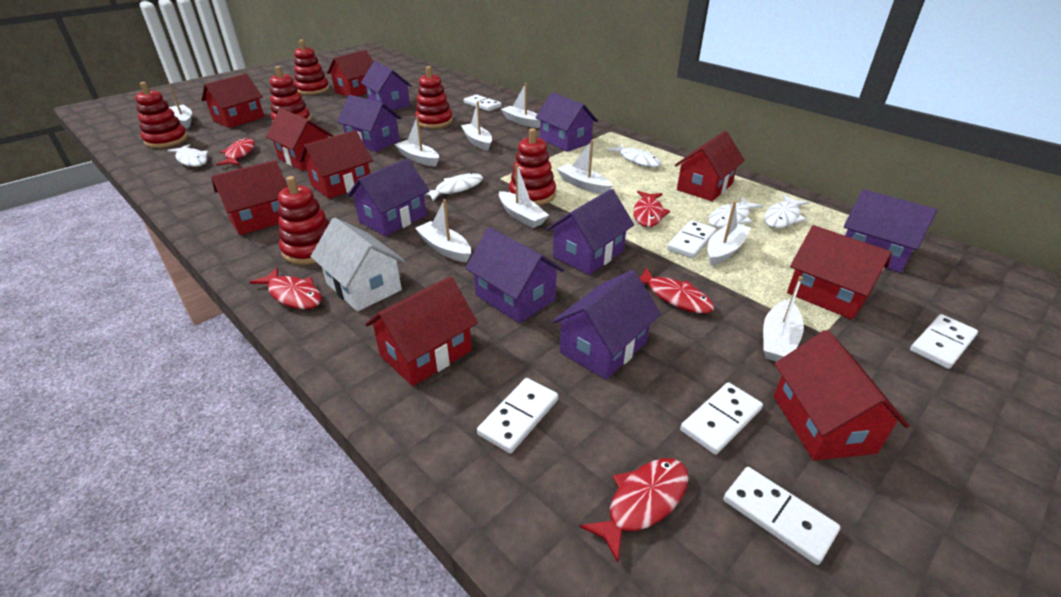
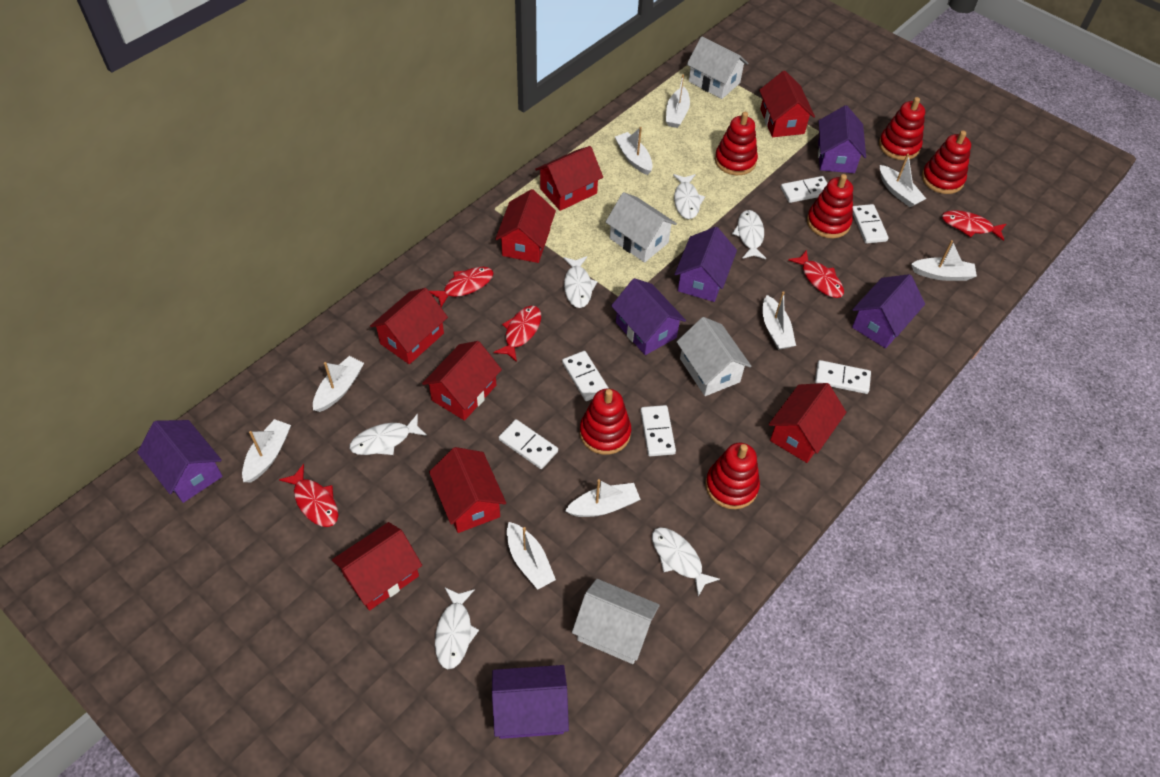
purple house: 8 -> 6
red house: 9 -> 8
white fish: 5 -> 6
white house: 1 -> 4

